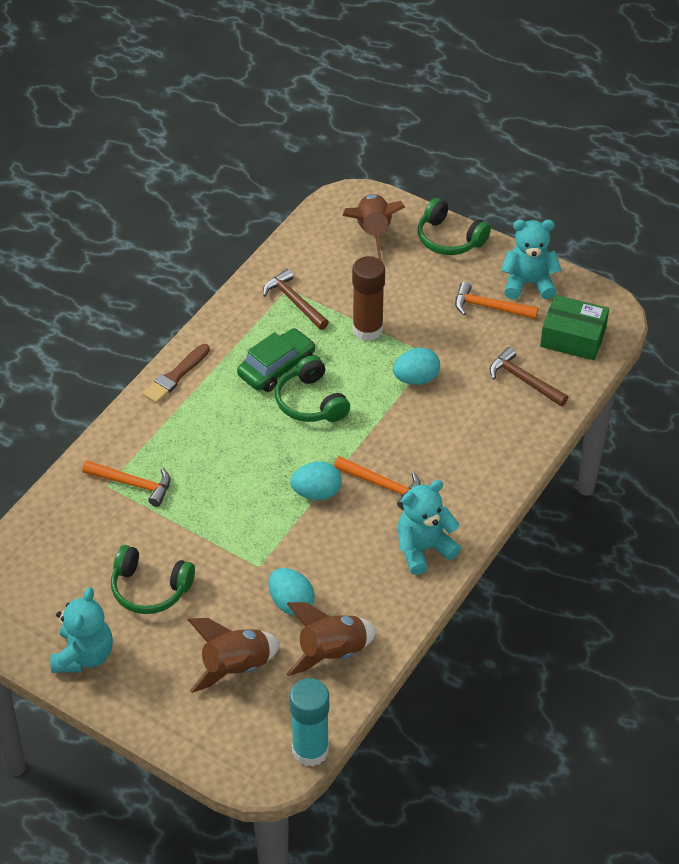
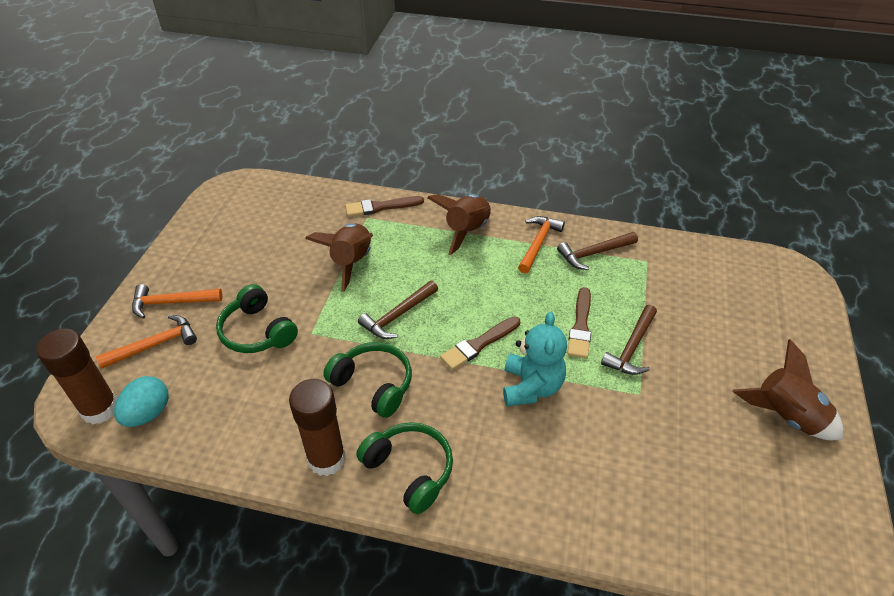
brown brush: 1 -> 3
brown glue stick: 1 -> 2
brown hammer: 2 -> 3
green box: 1 -> 0
green car: 1 -> 0
turquoise egg: 3 -> 1
turquoise glue stick: 1 -> 0
turquoise teddy bear: 3 -> 1

